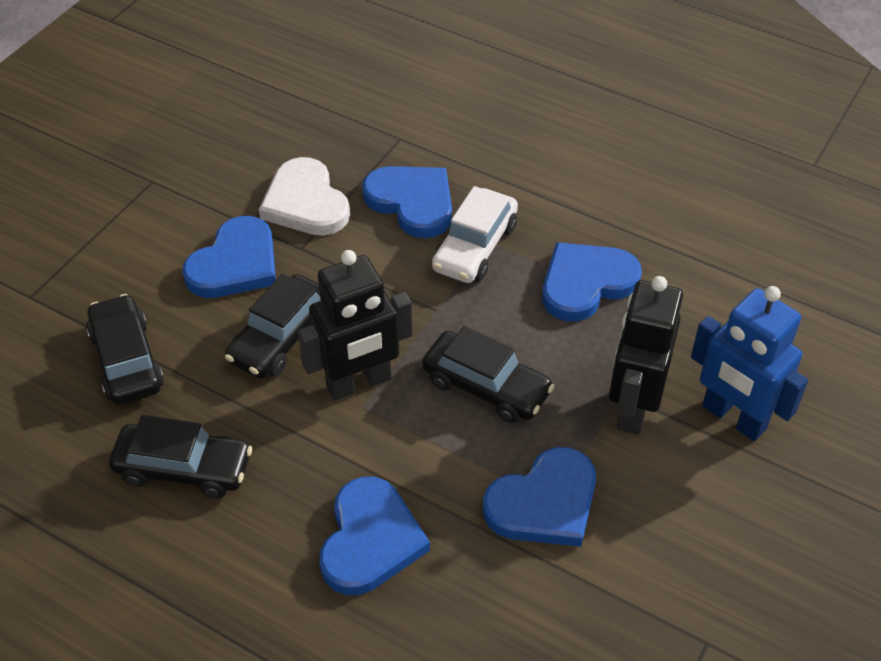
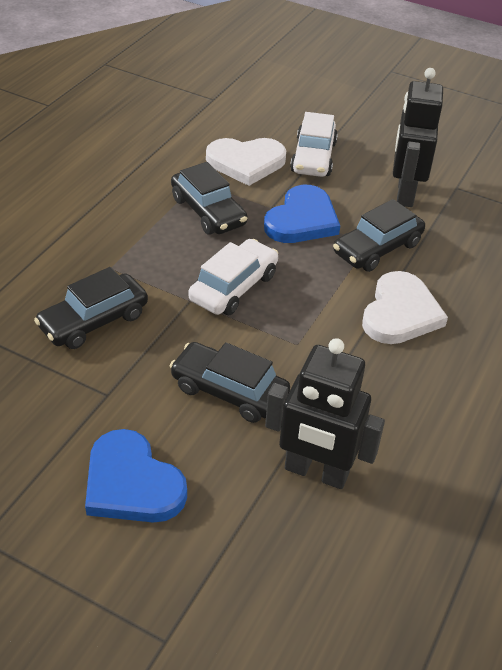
blue heart: 5 -> 2
blue robot: 1 -> 0
white car: 1 -> 2
white heart: 1 -> 2

